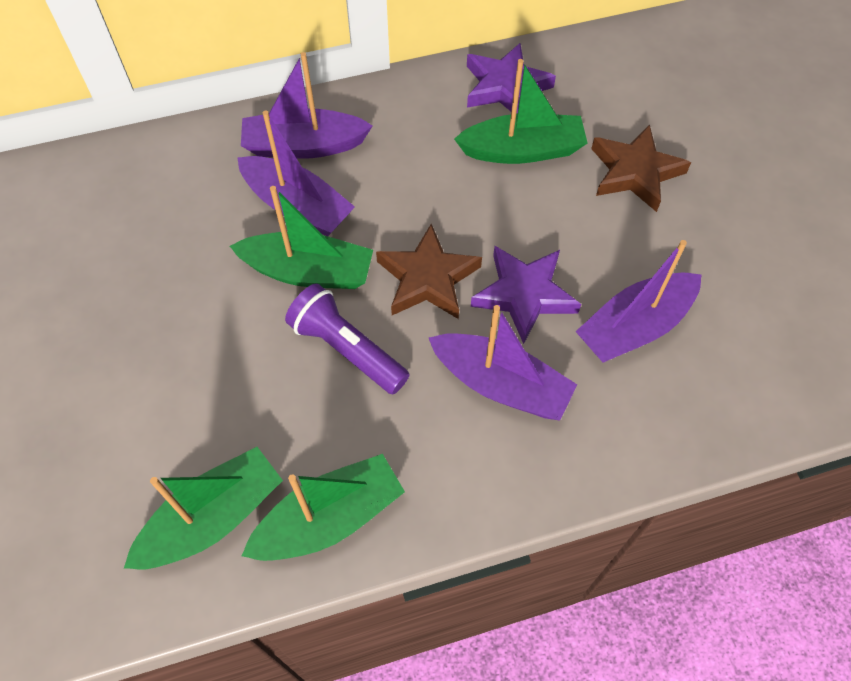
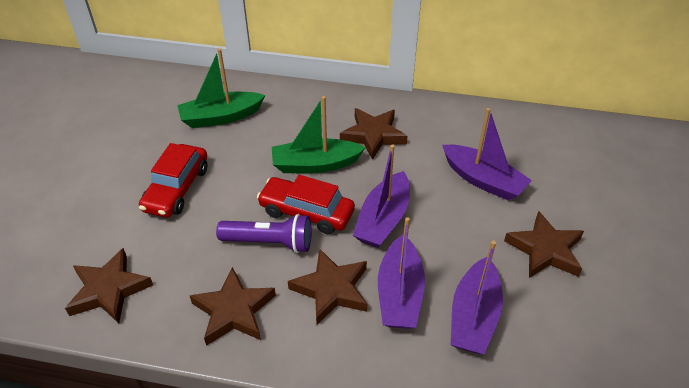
brown star: 2 -> 5
green boat: 4 -> 2
purple star: 2 -> 0
red car: 0 -> 2

